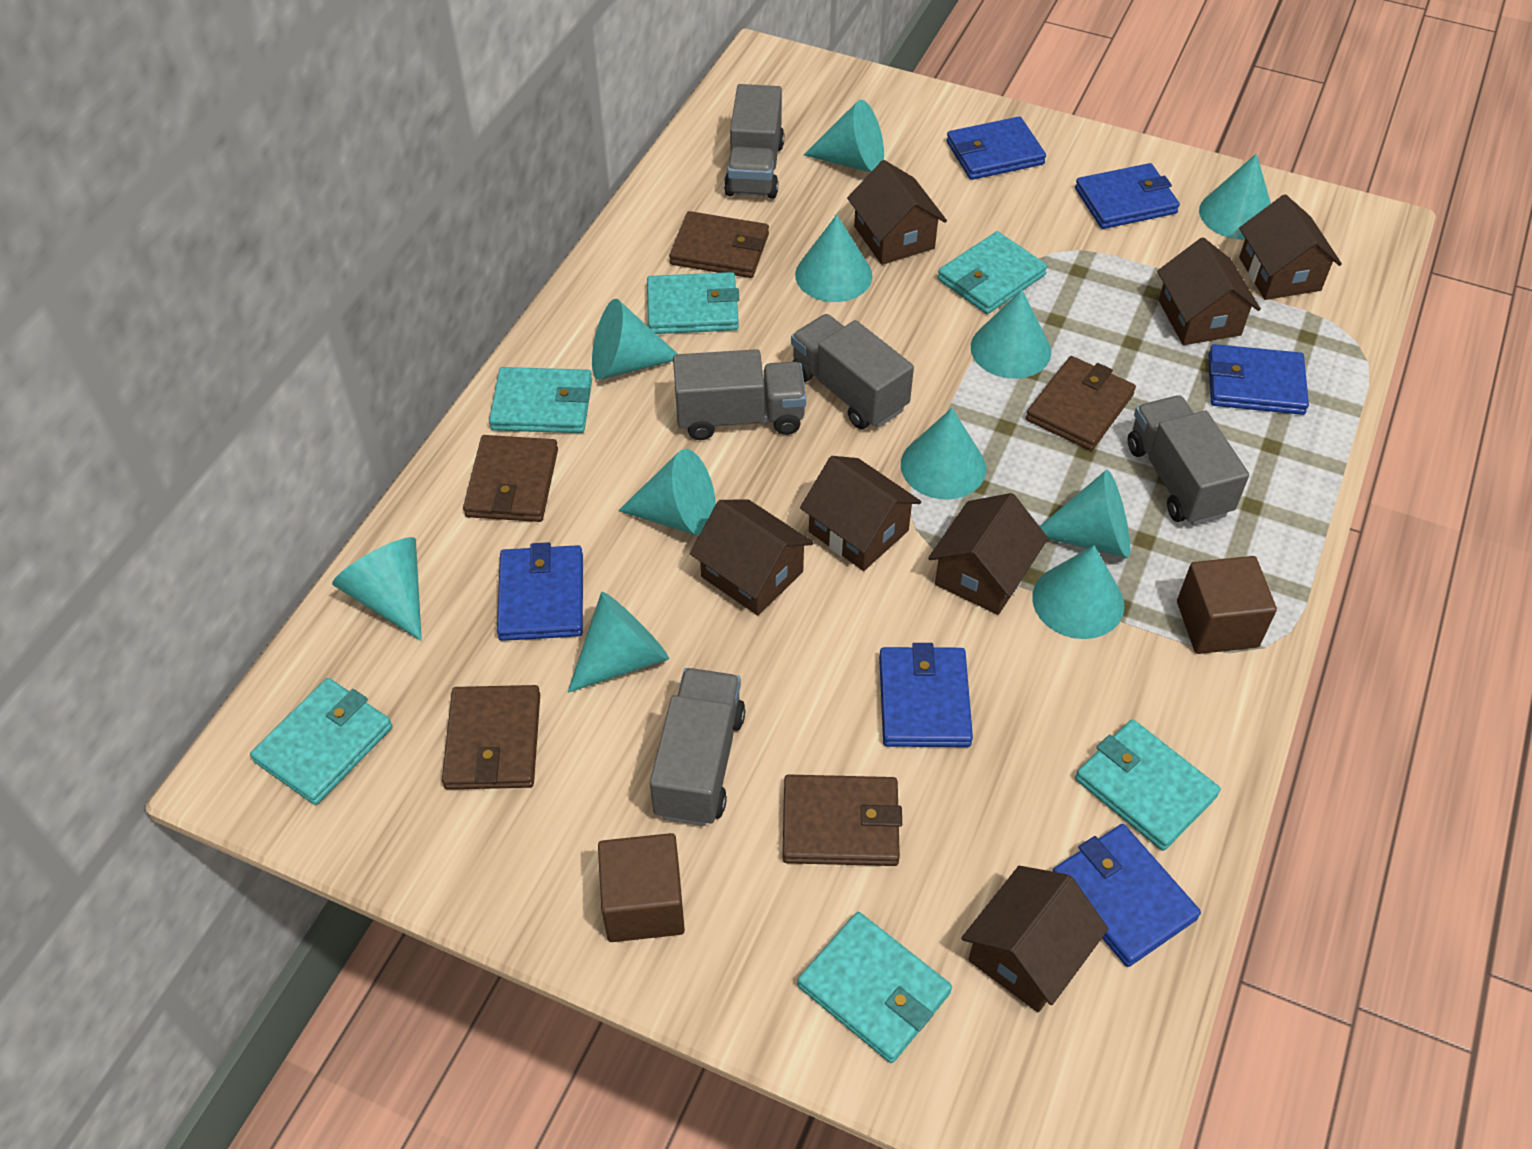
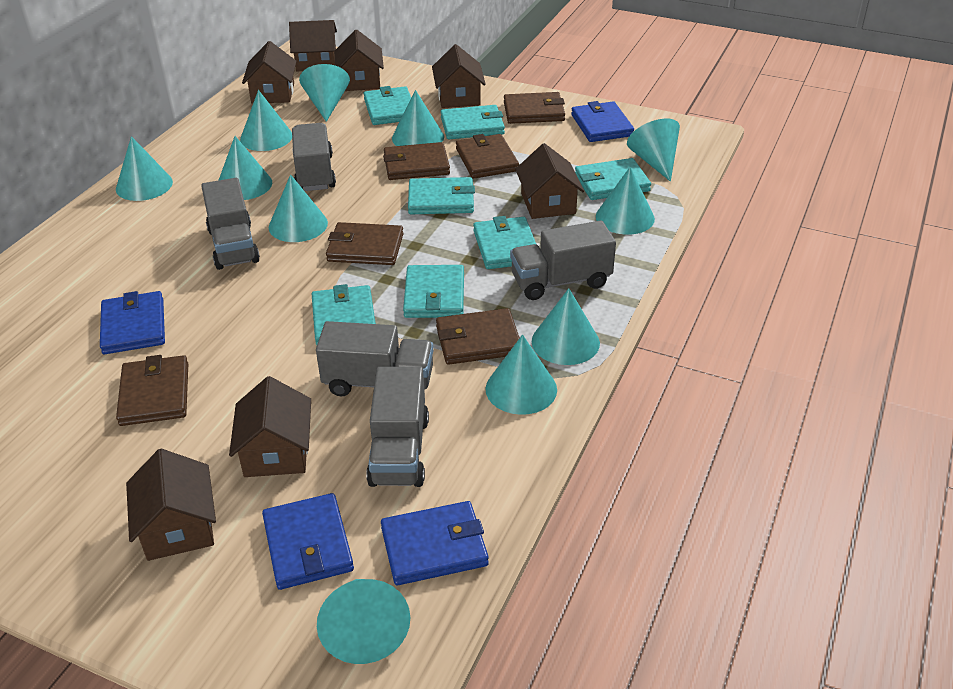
blue wallet: 6 -> 4
brown cube: 2 -> 0
brown wallet: 5 -> 6
turquoise wallet: 6 -> 7

